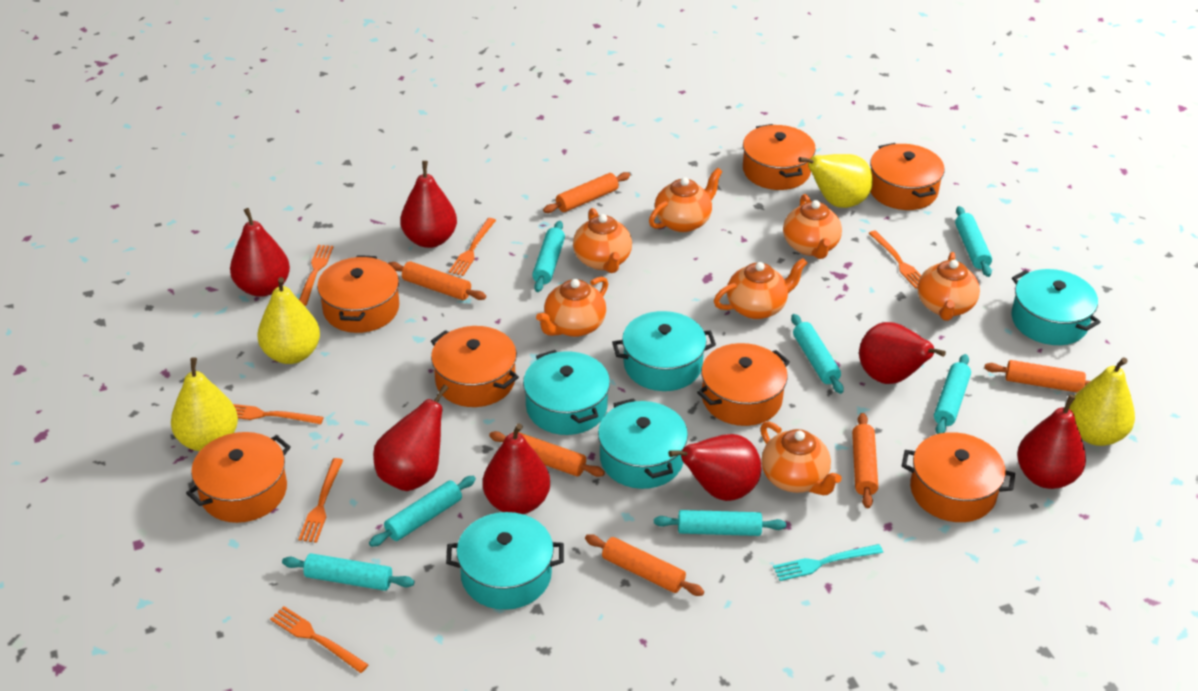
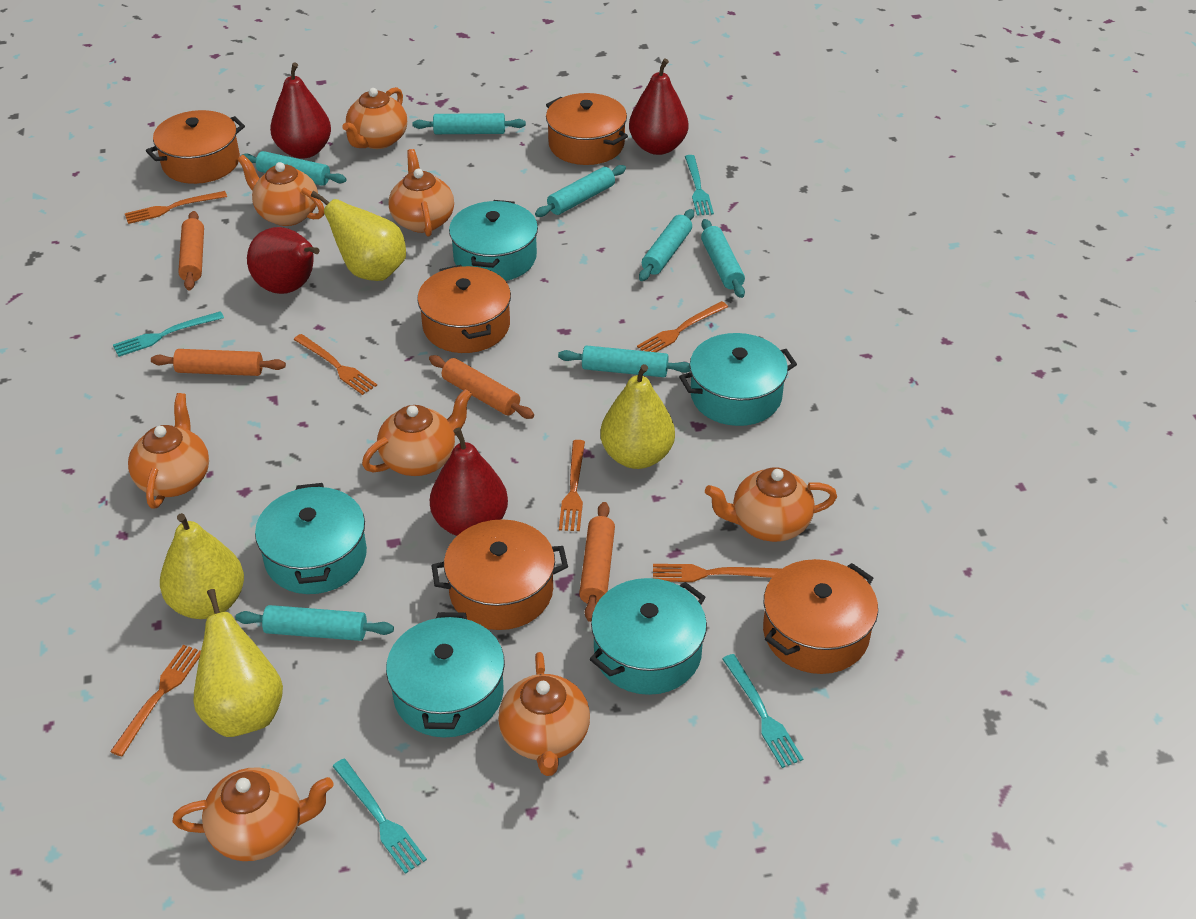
orange pot: 7 -> 5
orange rolling pin: 6 -> 4
orange teapot: 7 -> 8
red pear: 7 -> 4
turquoise fork: 1 -> 4

